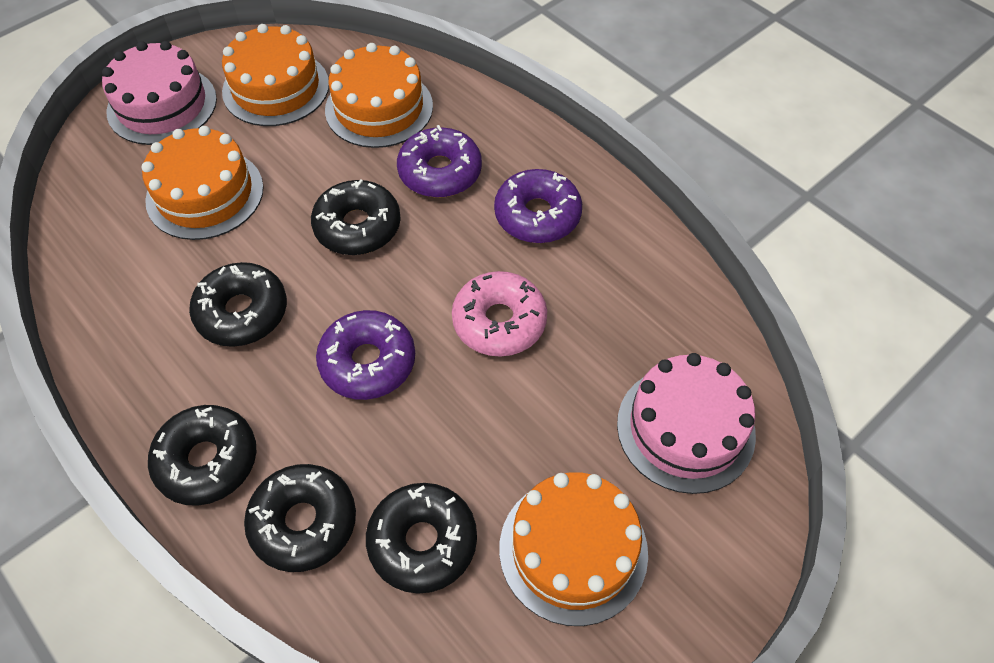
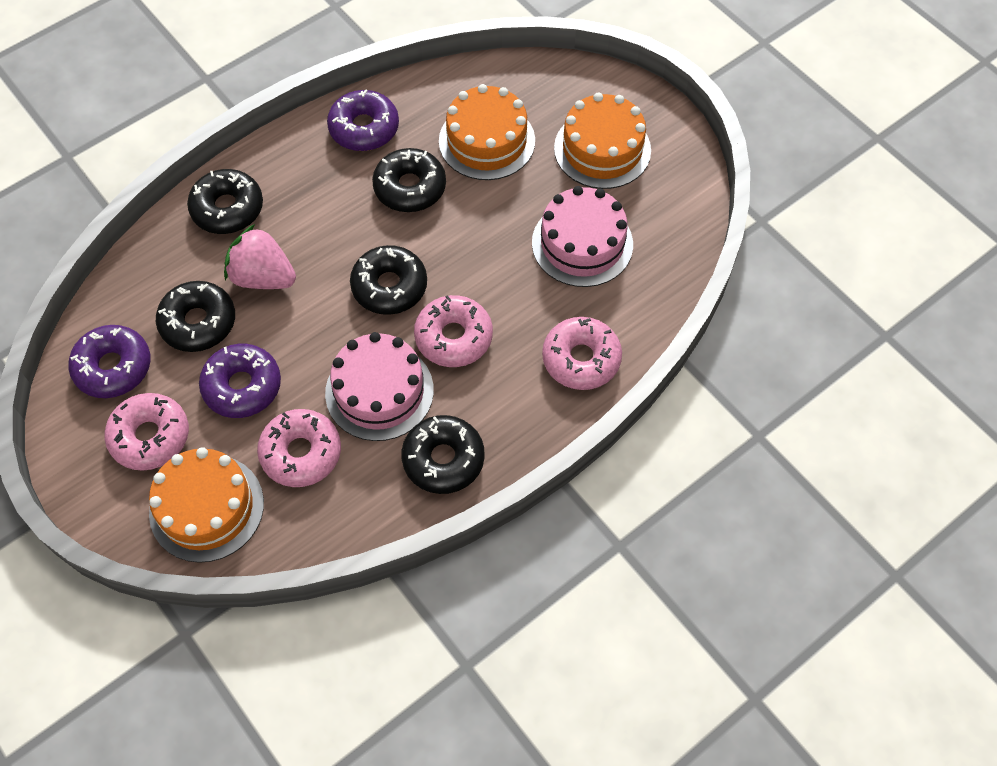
orange cake: 4 -> 3
pink donut: 1 -> 4
pink strawberry: 0 -> 1

